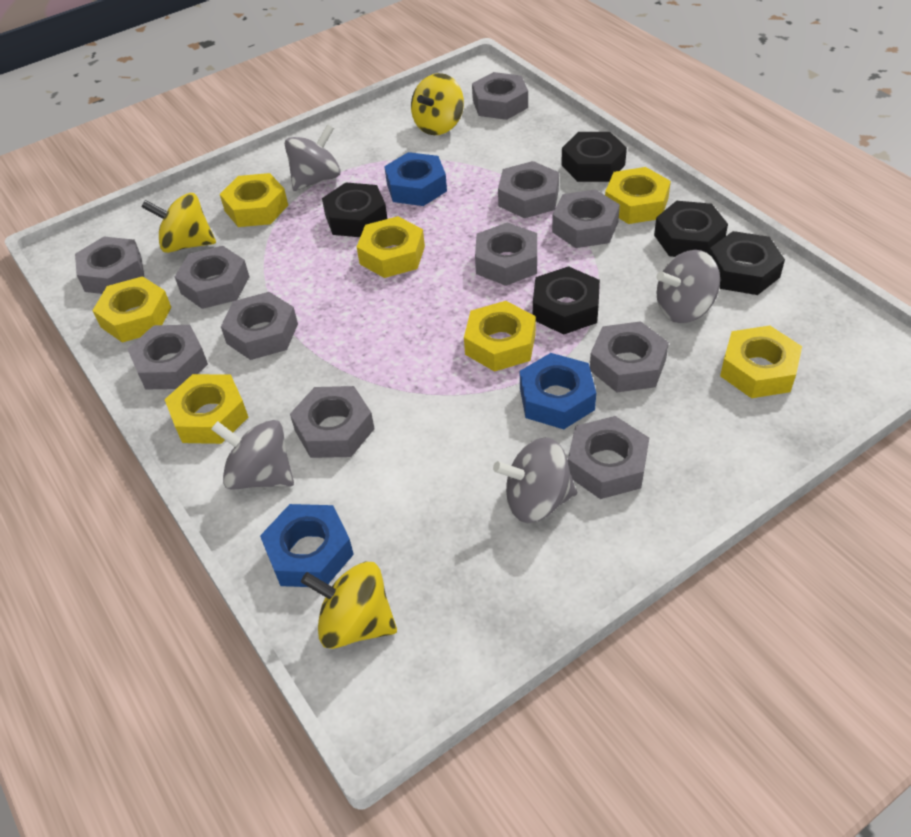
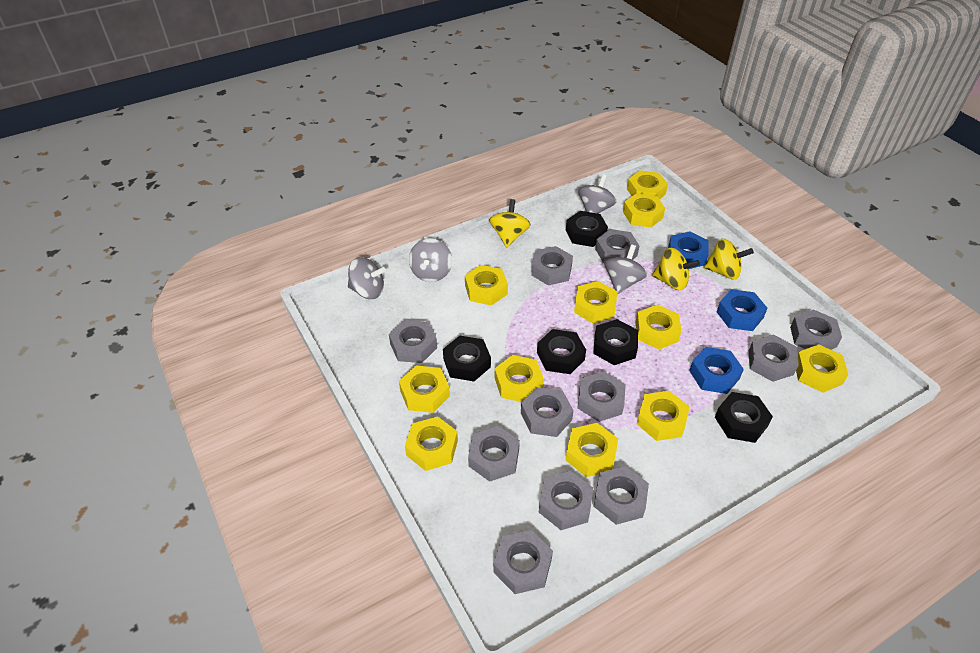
yellow nut: 7 -> 11

